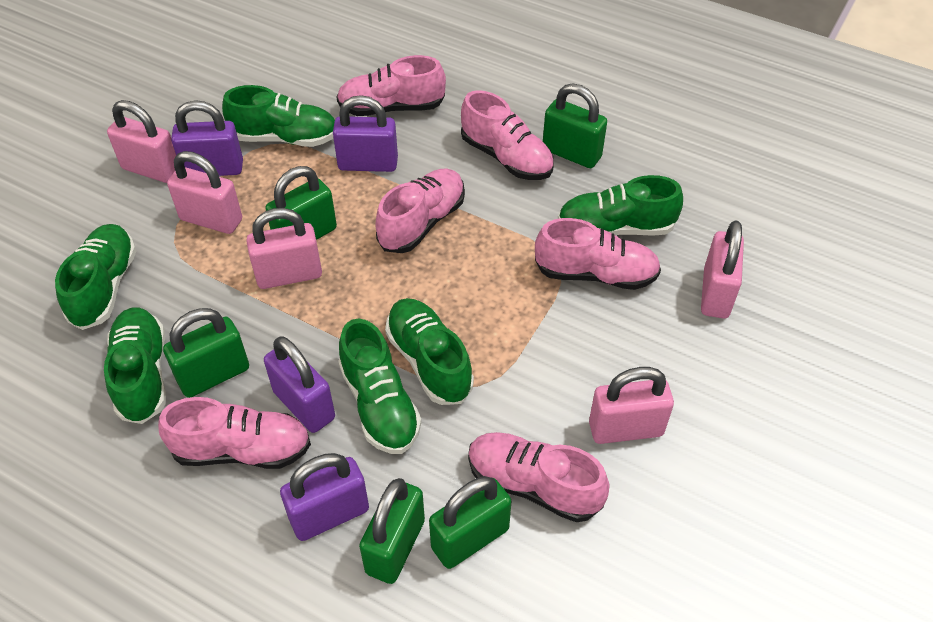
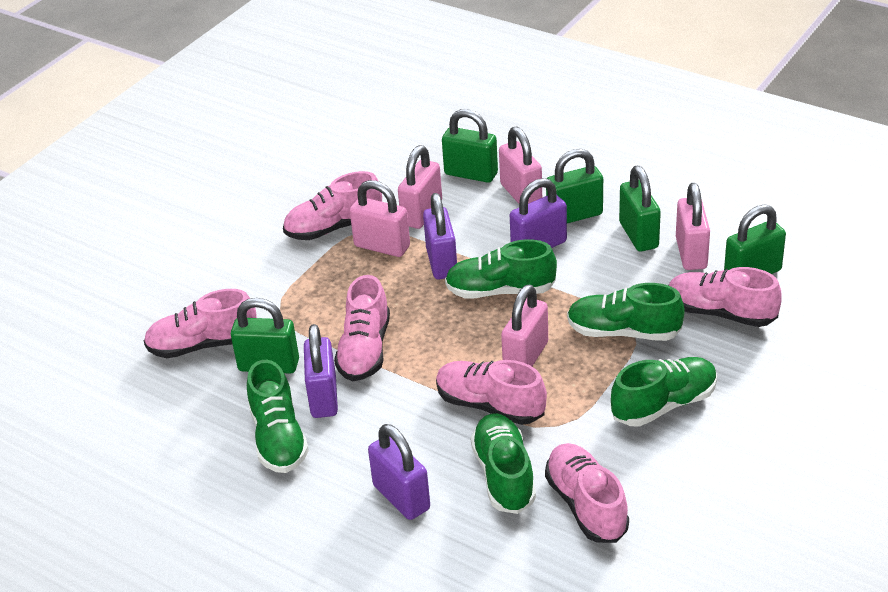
green shoe: 6 -> 5

